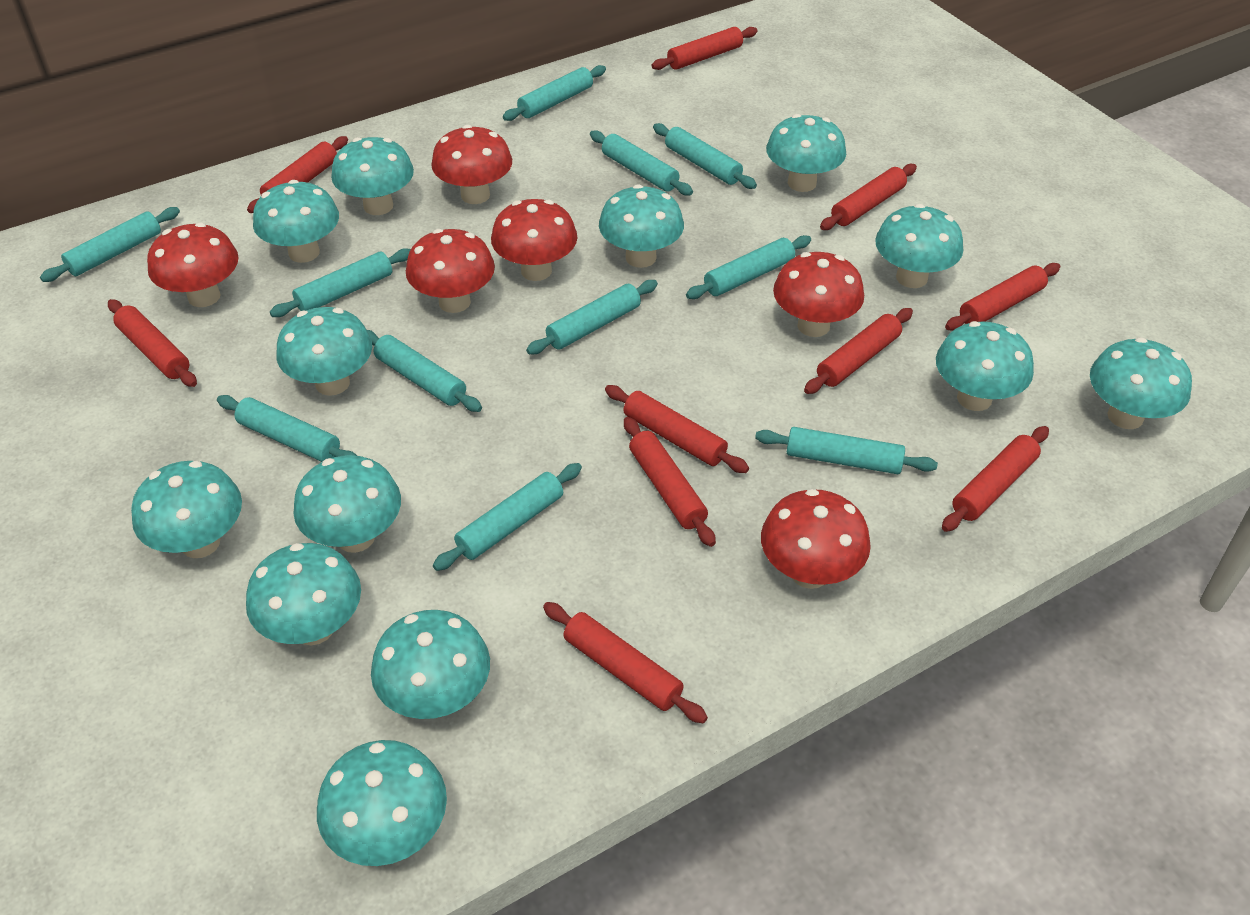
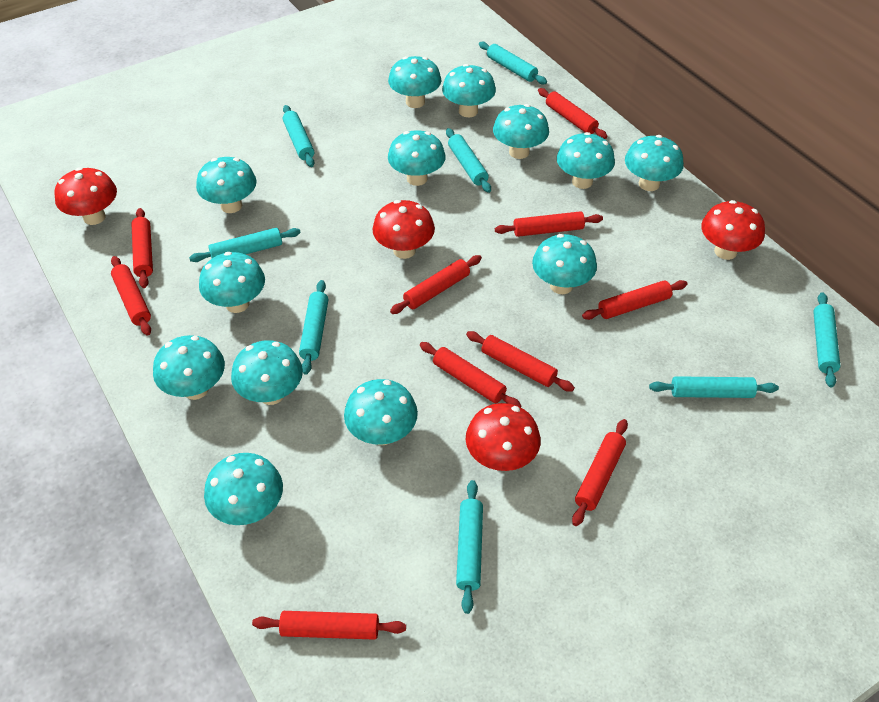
red mushroom: 6 -> 4
turquoise rolling pin: 11 -> 8

